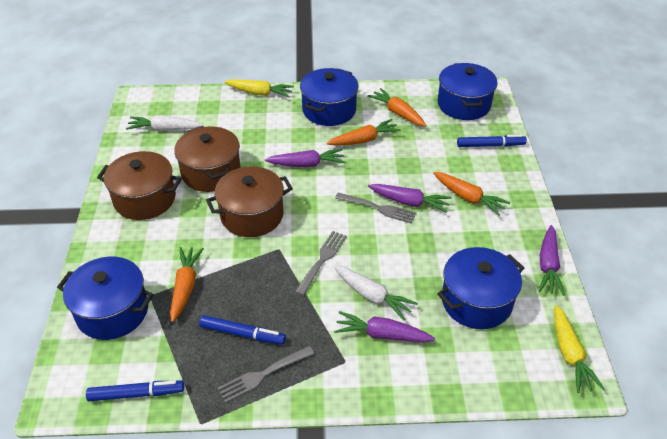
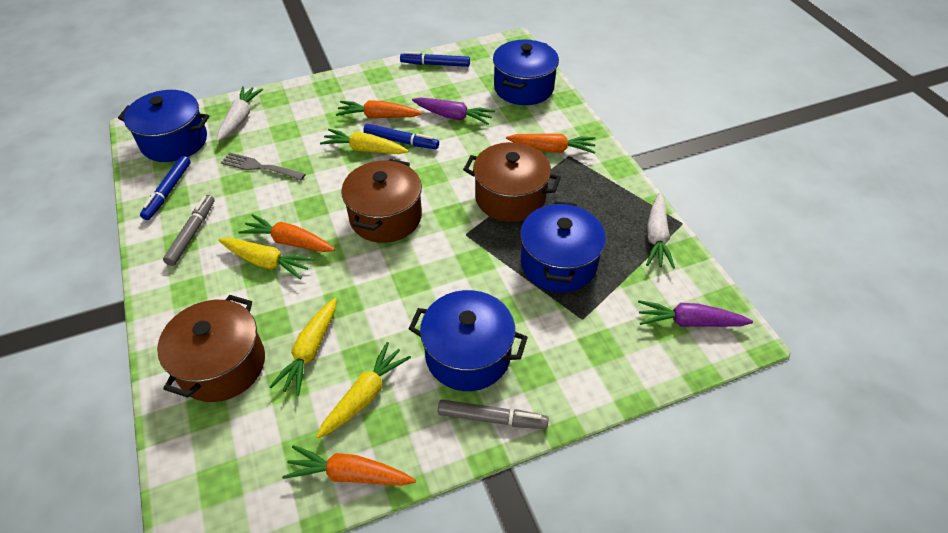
grey fork: 3 -> 1
grey marker: 0 -> 2
purple carrot: 4 -> 2
yellow carrot: 2 -> 4

